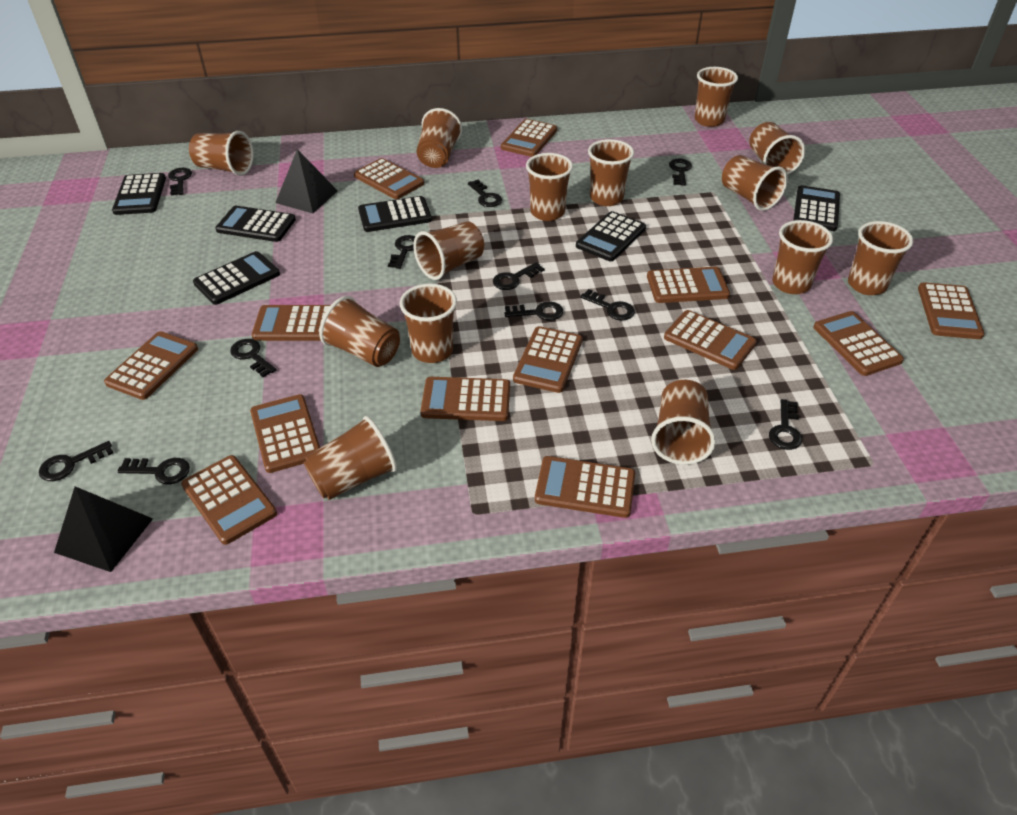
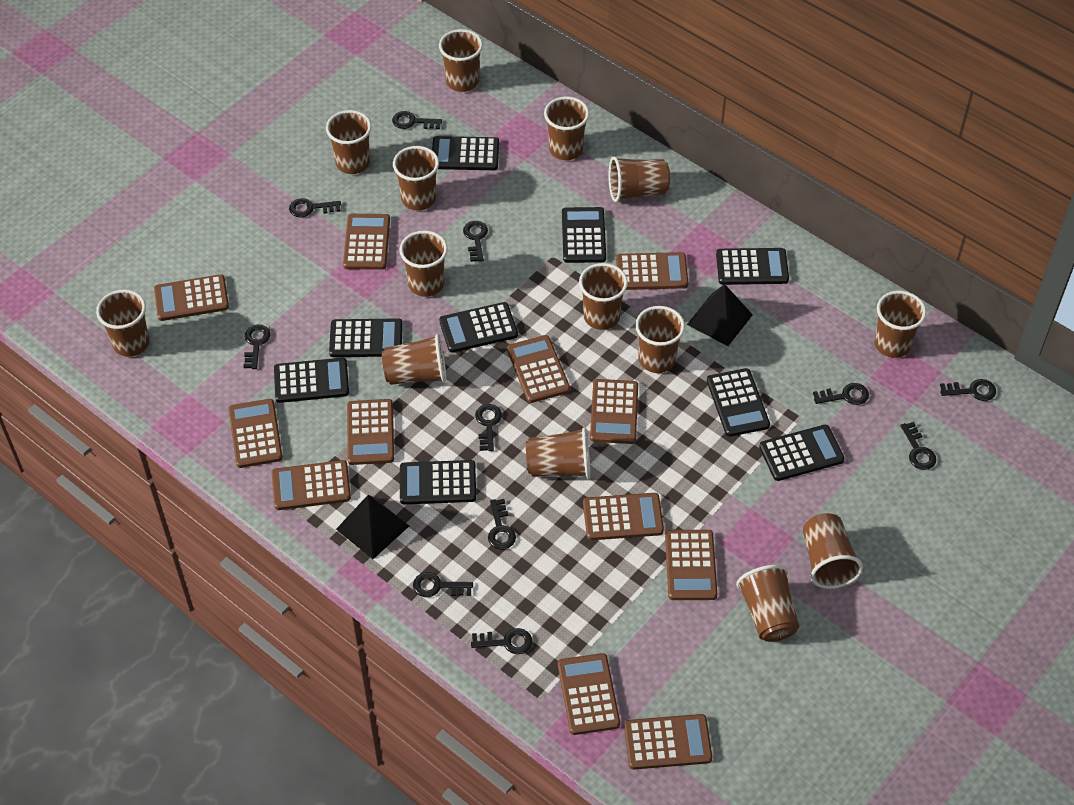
black calculator: 6 -> 9
brown calculator: 13 -> 12

